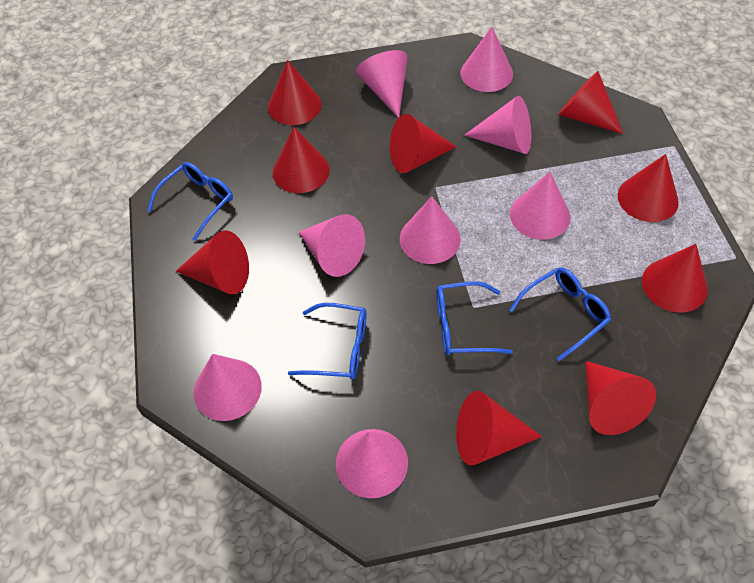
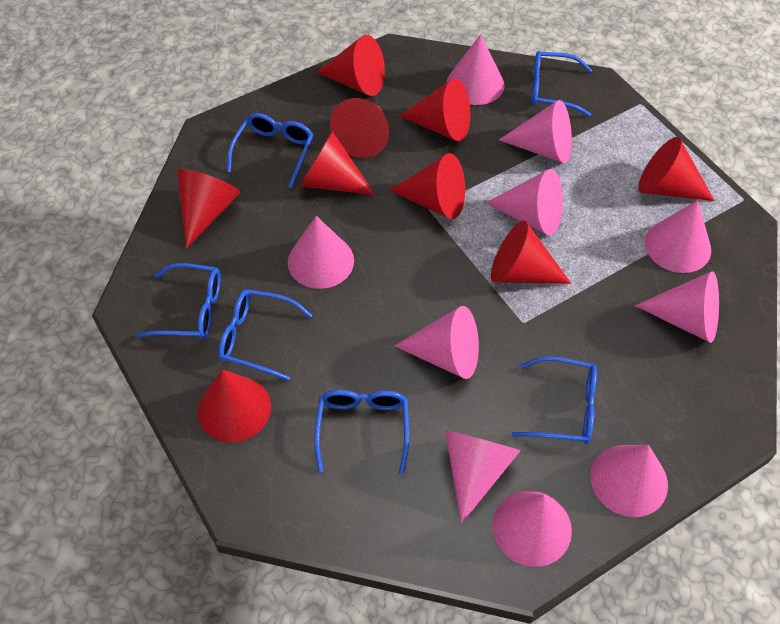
blue glasses: 4 -> 6
pink cone: 8 -> 10

